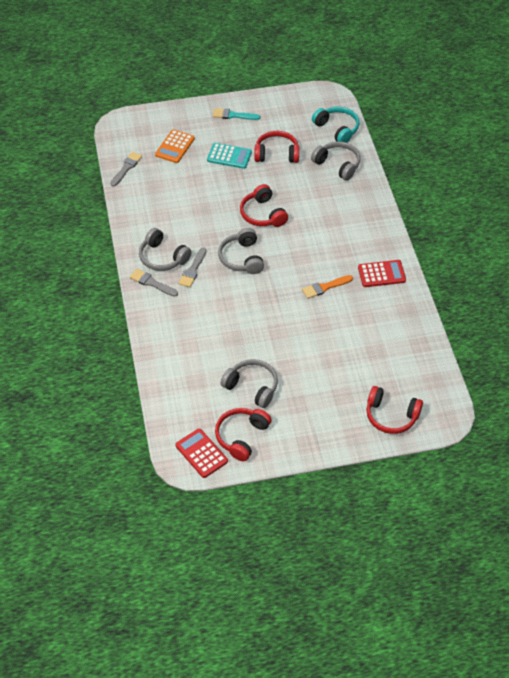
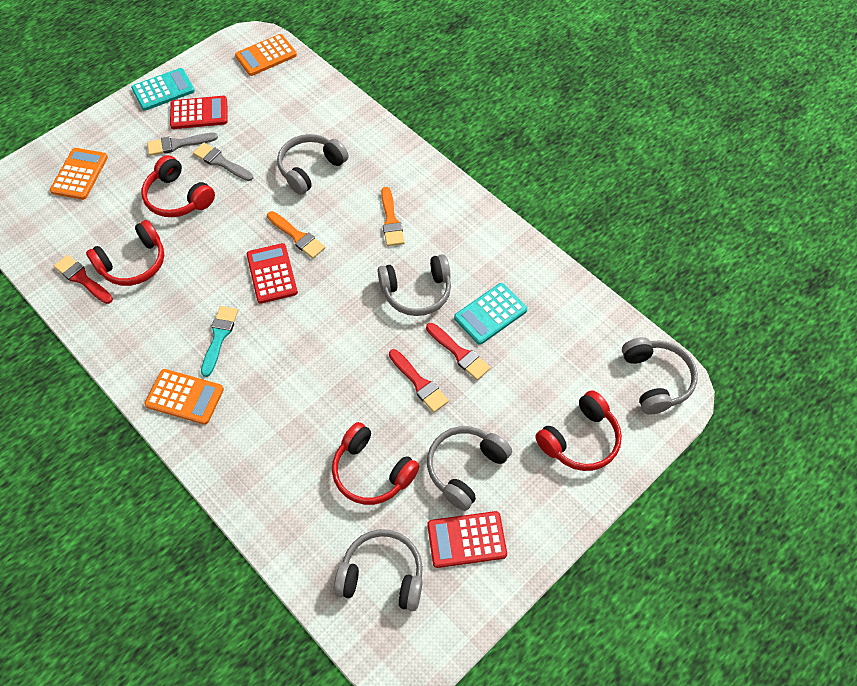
grey brush: 3 -> 2
grey headphones: 4 -> 5
orange brush: 1 -> 2
orange calculator: 1 -> 3
red brush: 0 -> 3
red calculator: 2 -> 3
turquoise calculator: 1 -> 2
turquoise headphones: 1 -> 0

